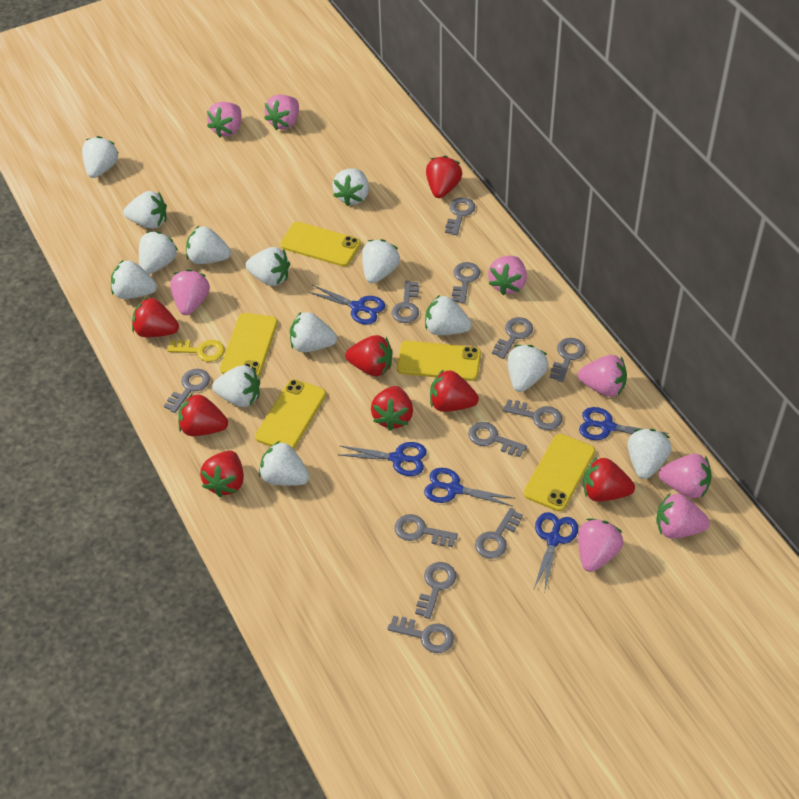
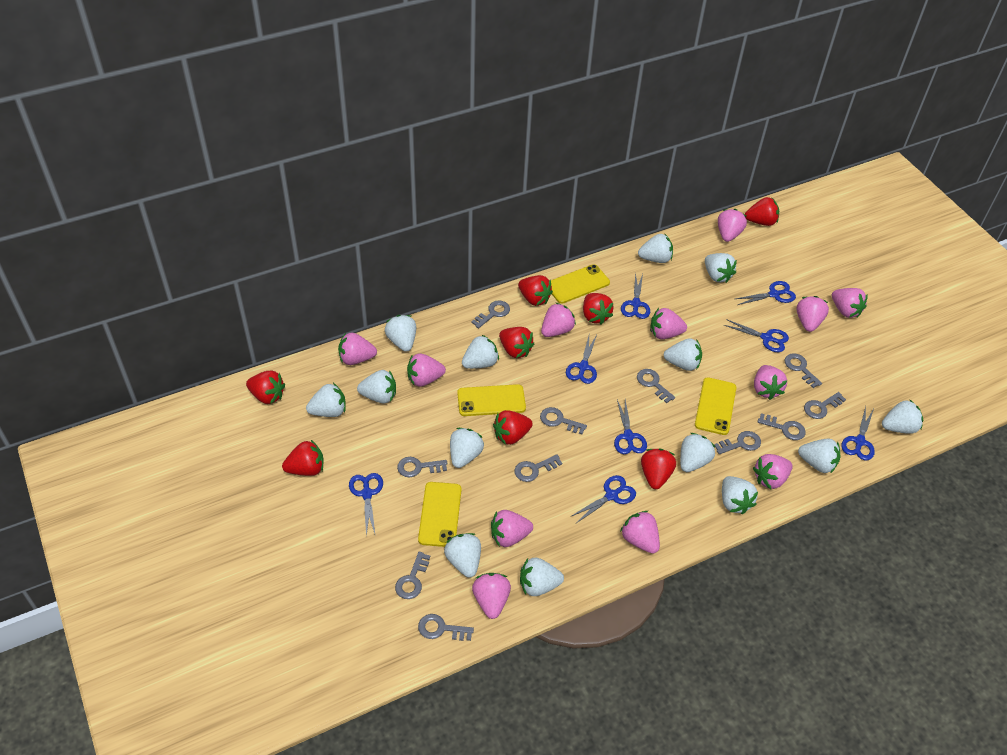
blue scissors: 5 -> 8
grey key: 12 -> 11
pink strawberry: 8 -> 12
yellow key: 1 -> 0
yellow phone: 5 -> 4

